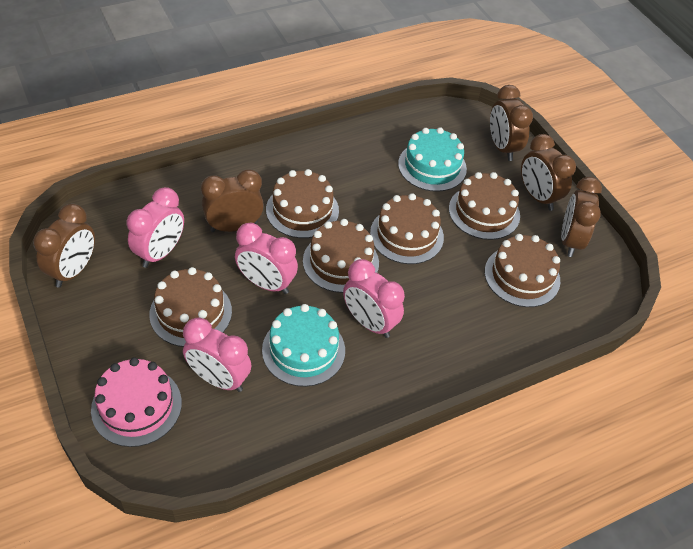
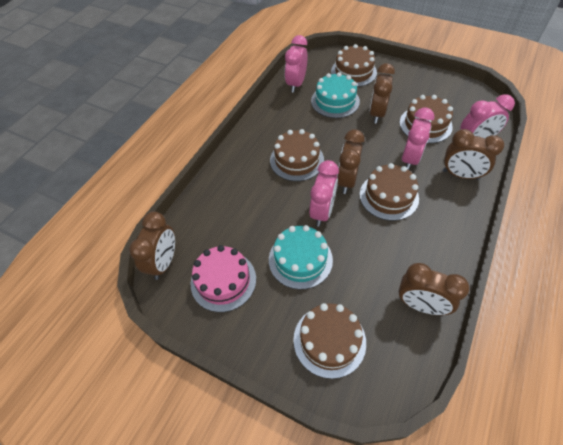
brown cake: 6 -> 5

